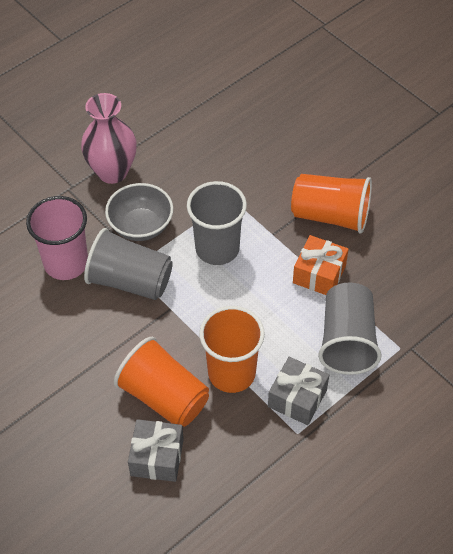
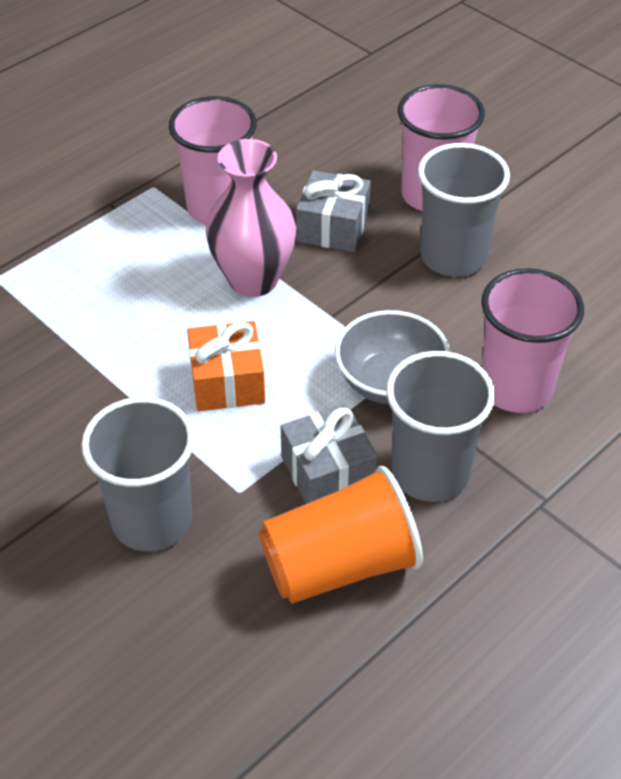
orange cup: 3 -> 1
pink cup: 1 -> 3

